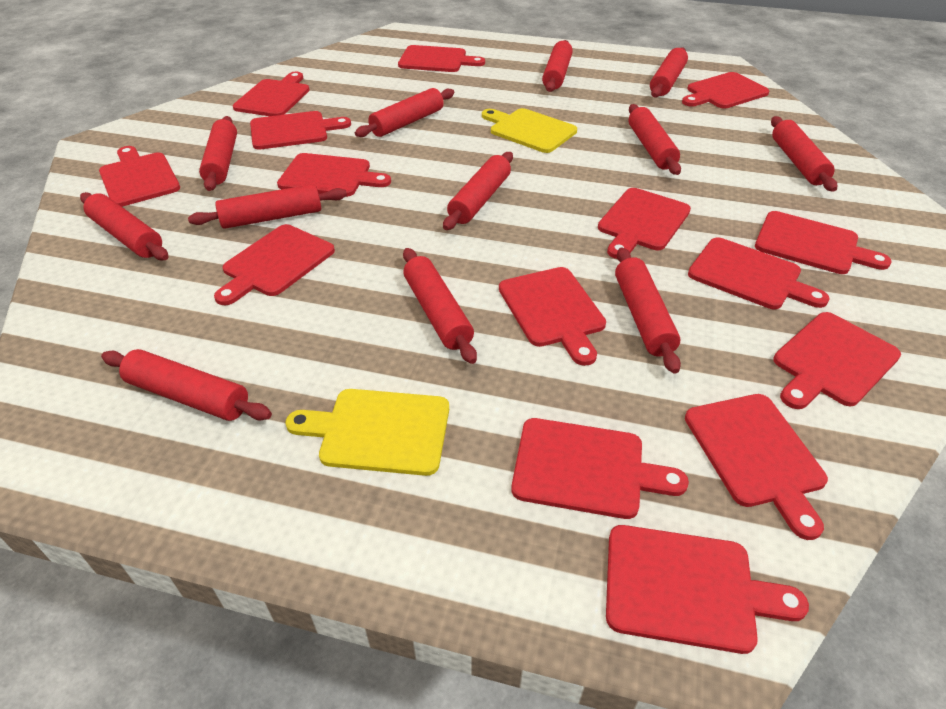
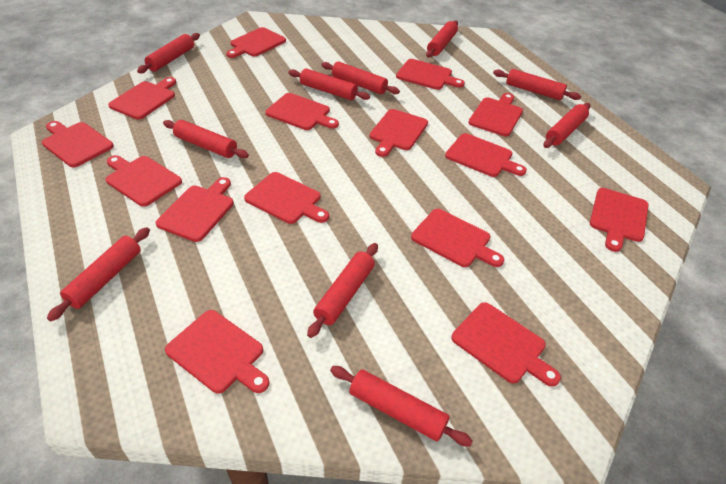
red rolling pin: 12 -> 10
yellow cutting board: 2 -> 0

